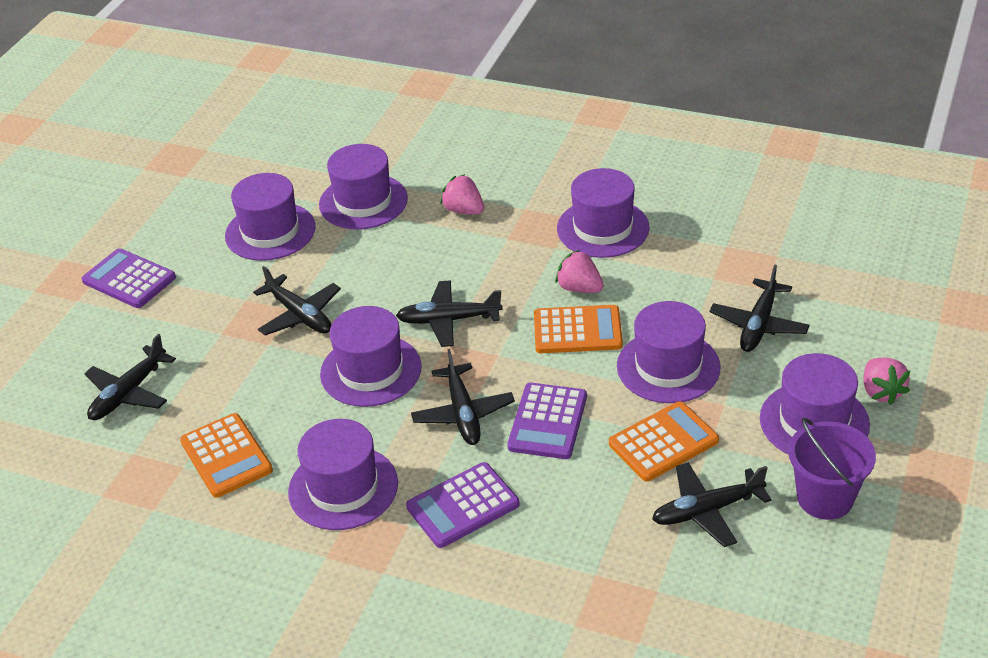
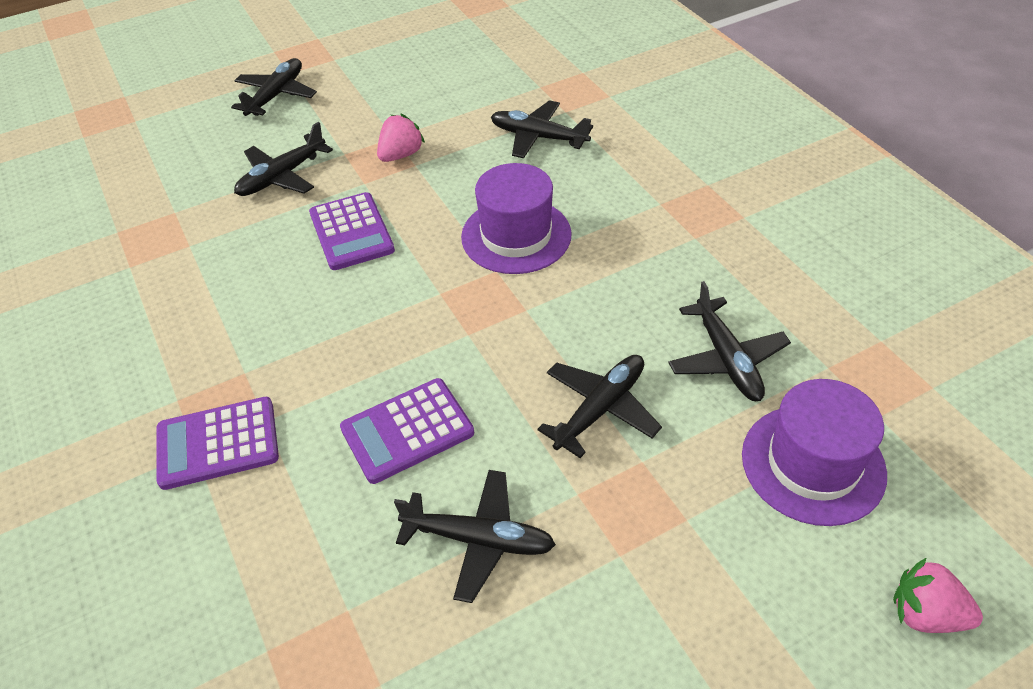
orange calculator: 3 -> 0
pink strawberry: 3 -> 2
purple bucket: 1 -> 0
purple hat: 7 -> 2

